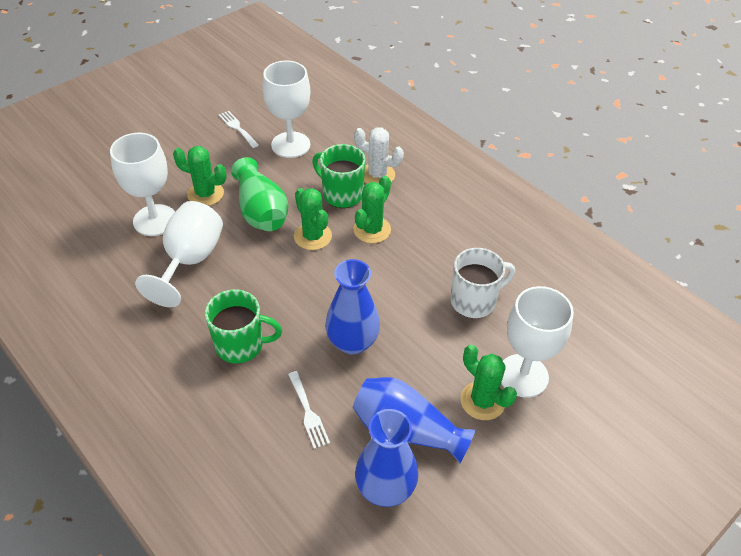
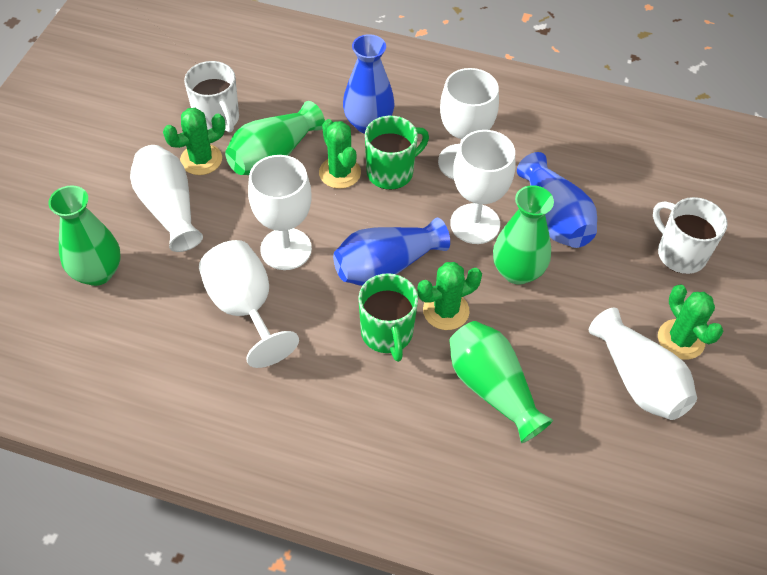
green vase: 1 -> 4
white cactus: 1 -> 0
white fork: 2 -> 0
white mug: 1 -> 2
white vase: 0 -> 2

